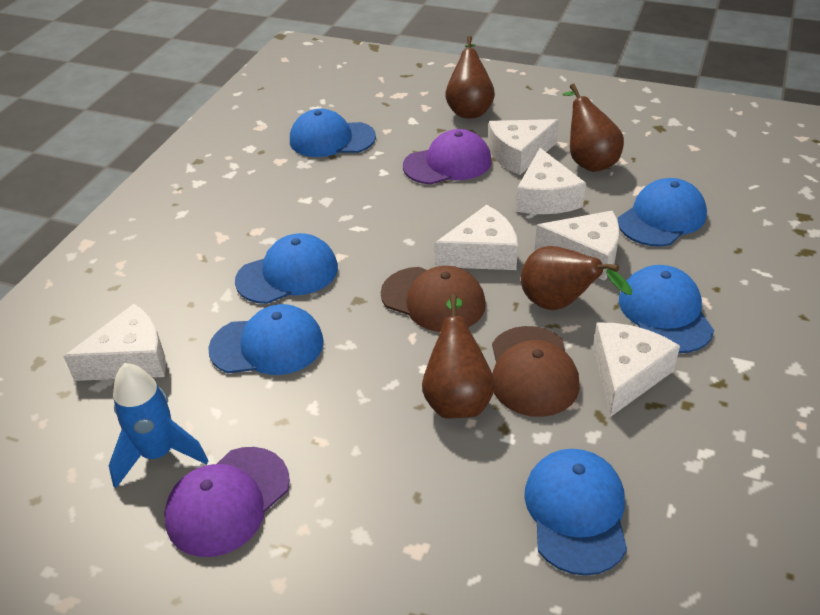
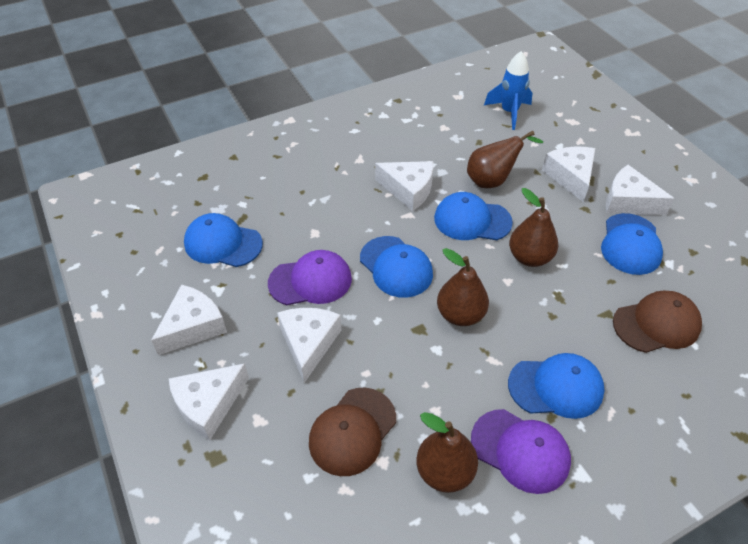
blue cap: 6 -> 5

